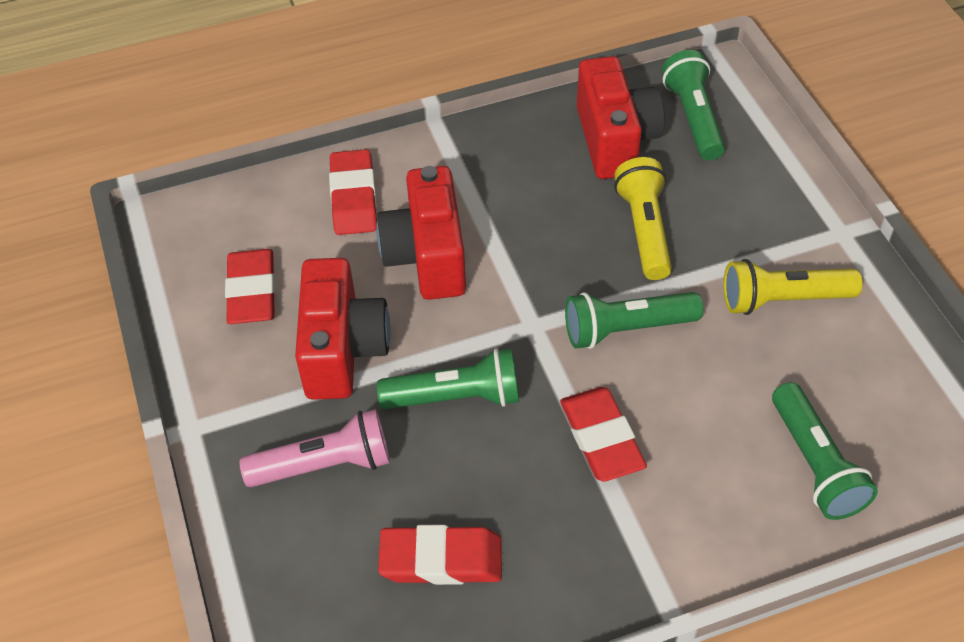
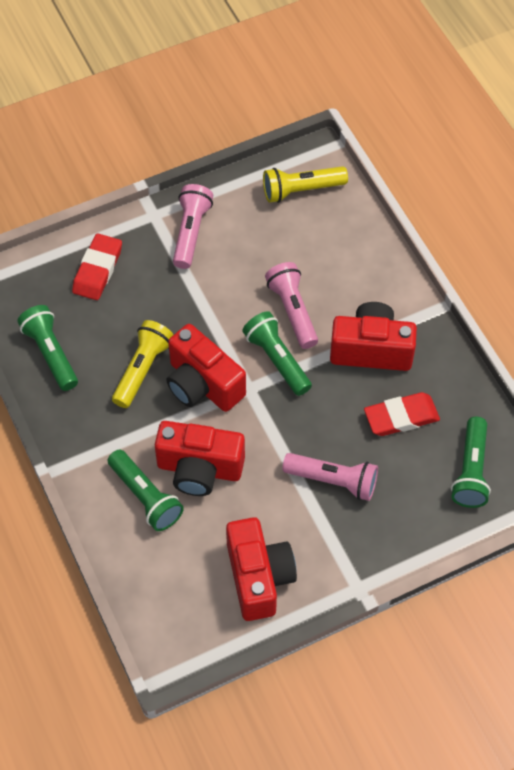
pink flashlight: 1 -> 3
red camera: 3 -> 4
red eraser: 4 -> 2

